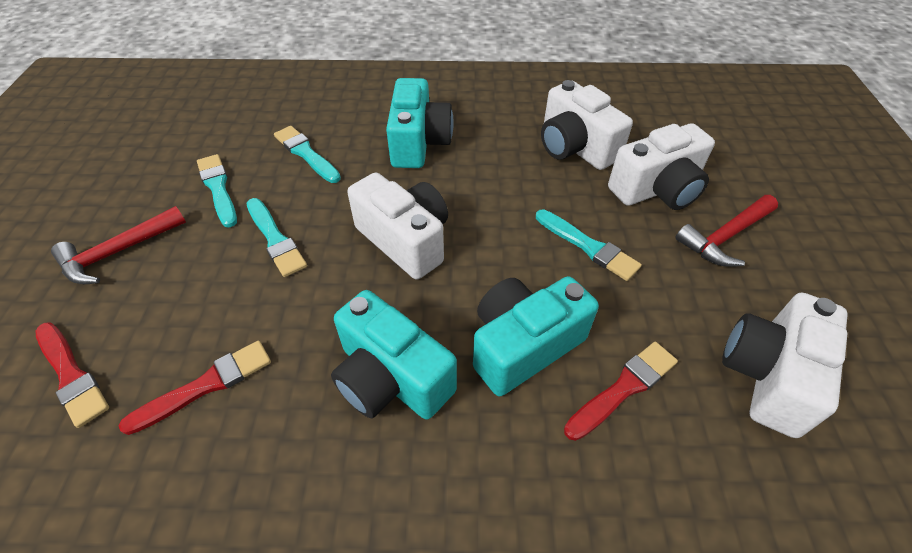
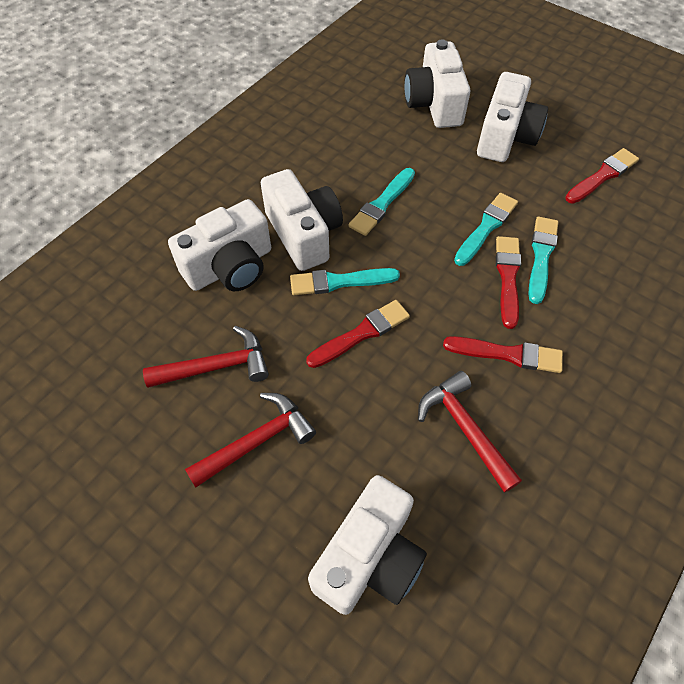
red brush: 3 -> 4
red hammer: 2 -> 3
turquoise camera: 3 -> 0
white camera: 4 -> 5

